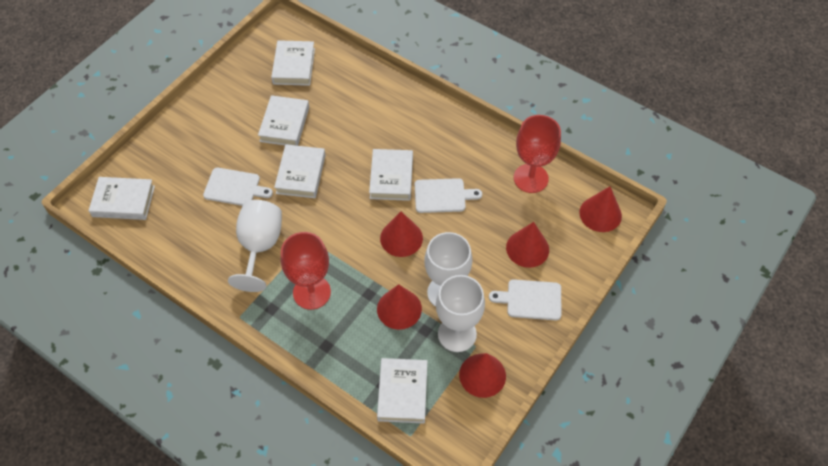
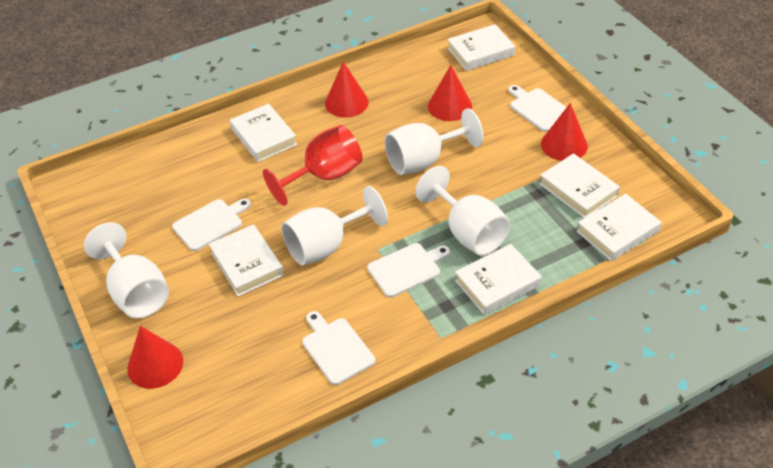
red cone: 5 -> 4
red goblet: 2 -> 1
white cutting board: 3 -> 4
white goblet: 3 -> 4

